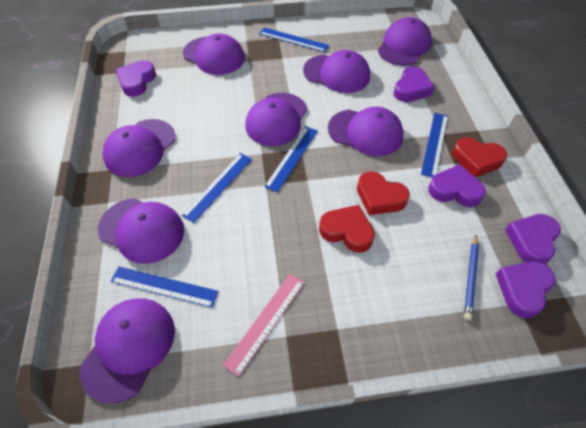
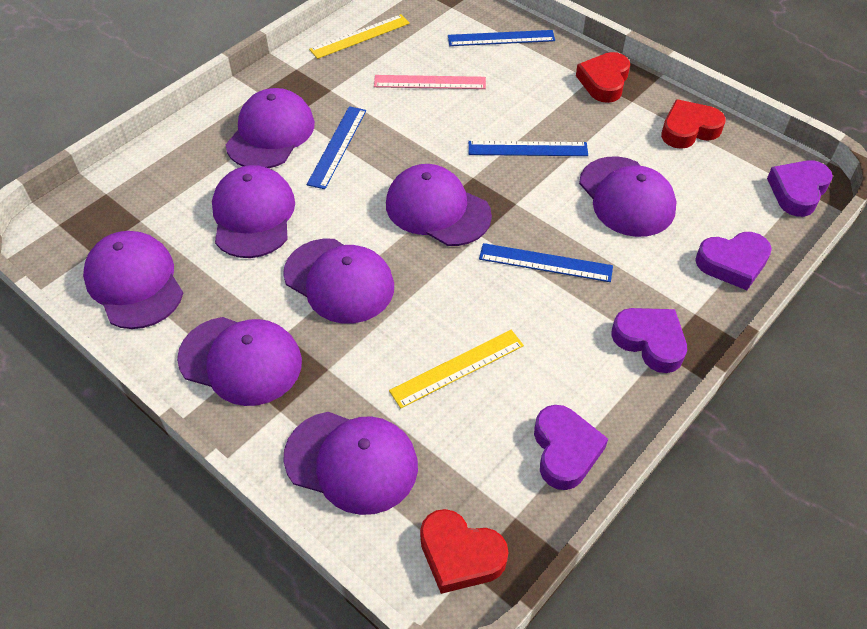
blue pencil: 1 -> 0
blue ruler: 5 -> 4
purple heart: 5 -> 4
yellow ruler: 0 -> 2

